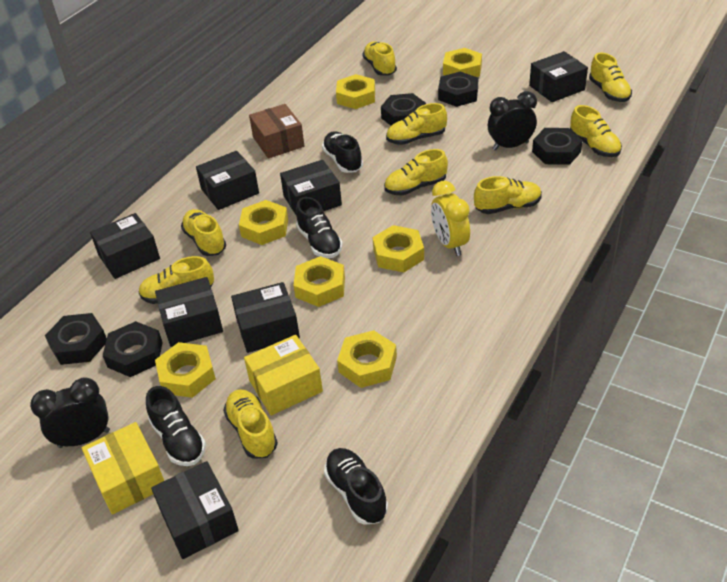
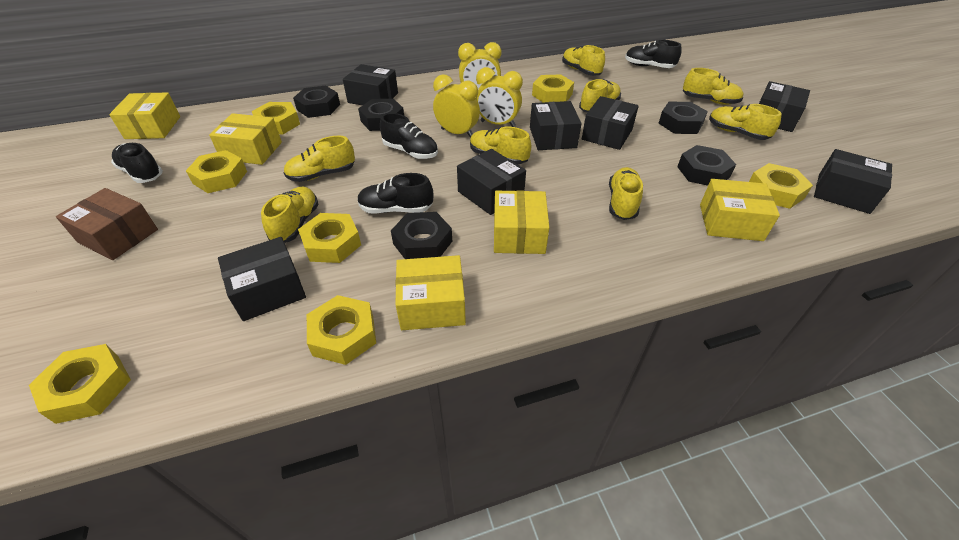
black clock: 2 -> 0
yellow box: 2 -> 5
yellow clock: 1 -> 3
yellow shoe: 9 -> 8

